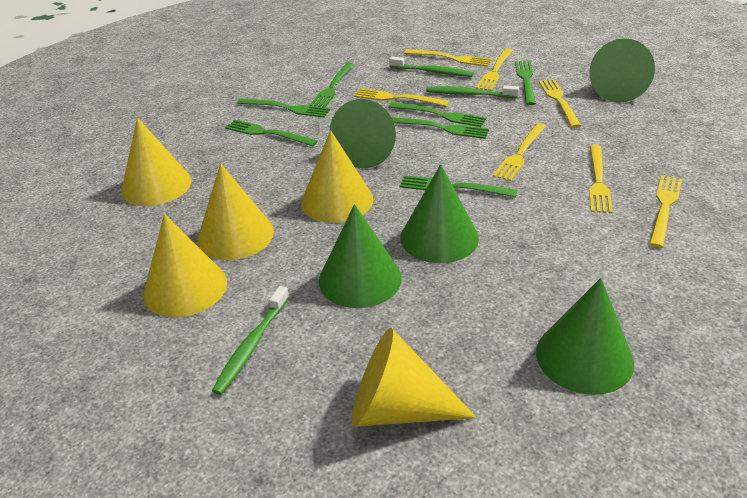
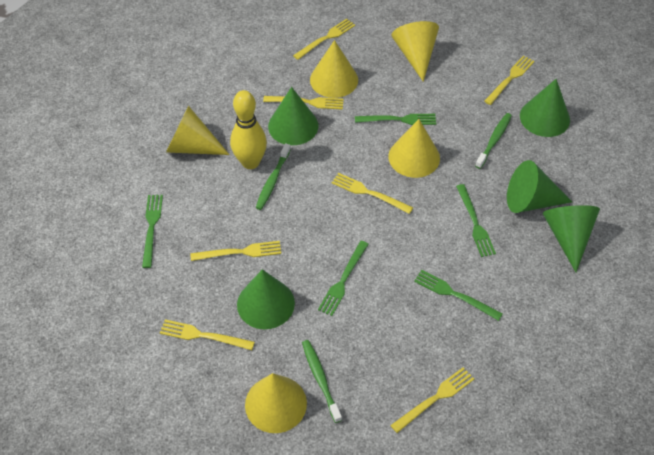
green fork: 7 -> 5
yellow bowling pin: 0 -> 1

